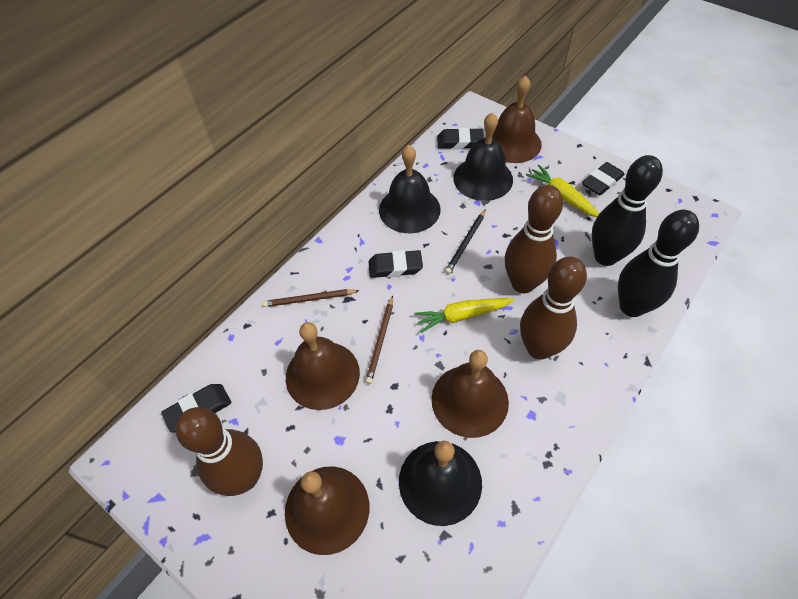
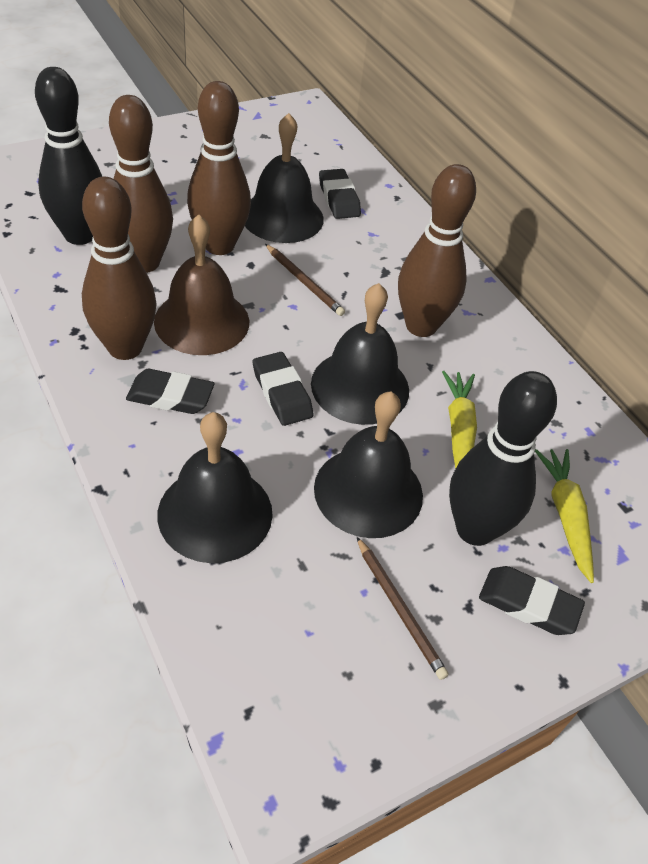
black bell: 3 -> 4
black pencil: 1 -> 0
brown bell: 4 -> 1
brown bowling pin: 3 -> 4

